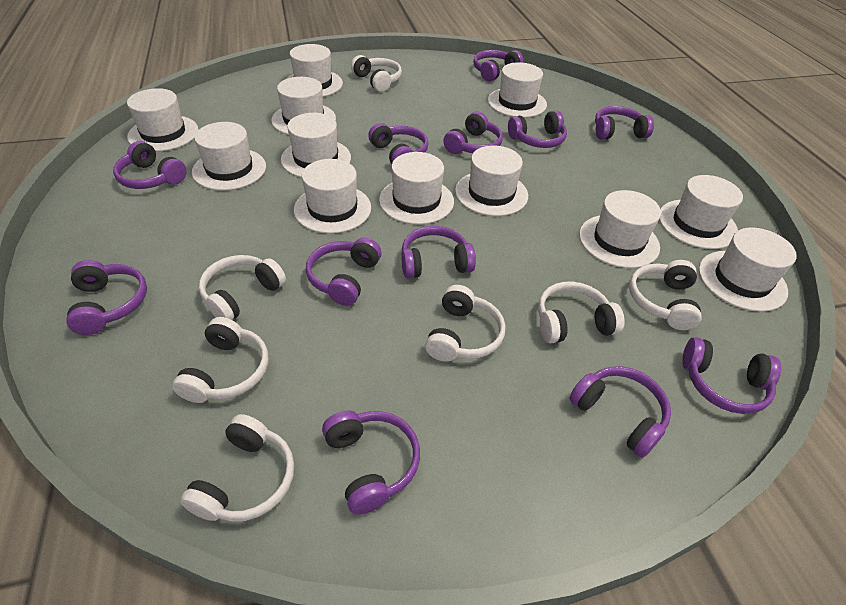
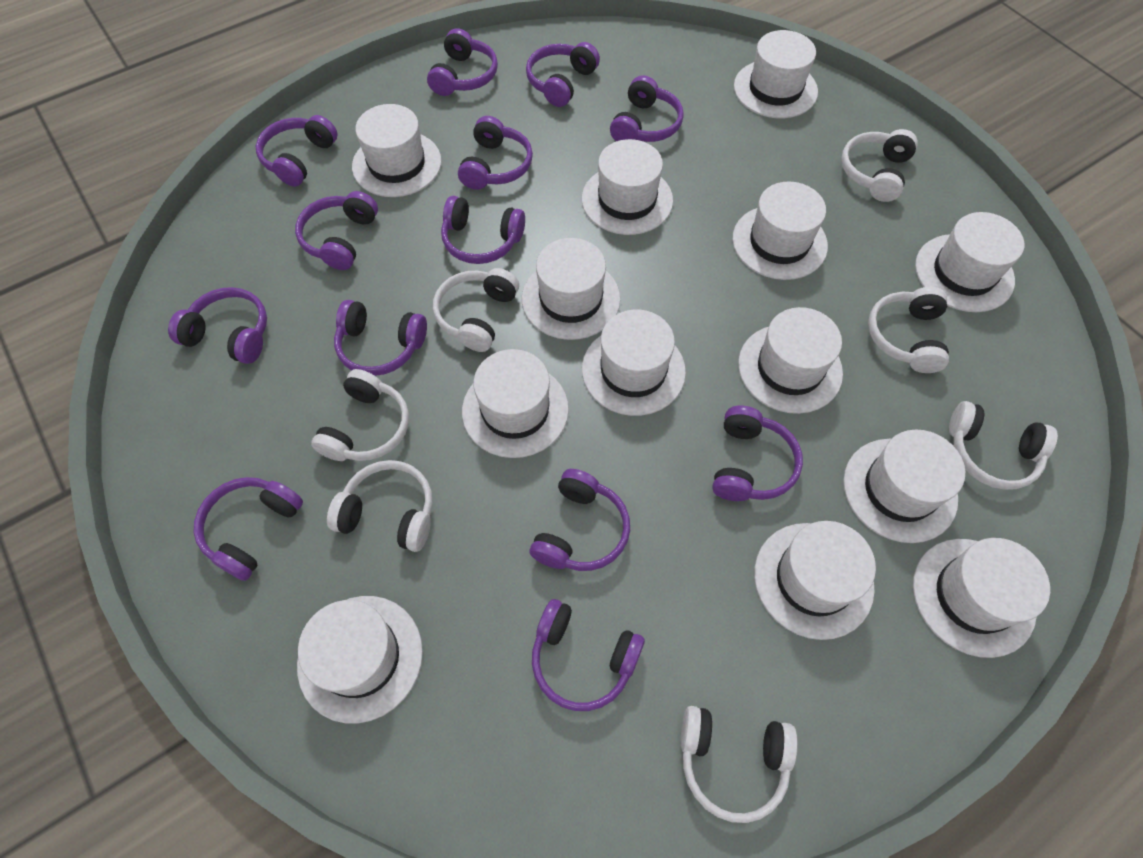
purple headphones: 12 -> 13
white hat: 12 -> 13

